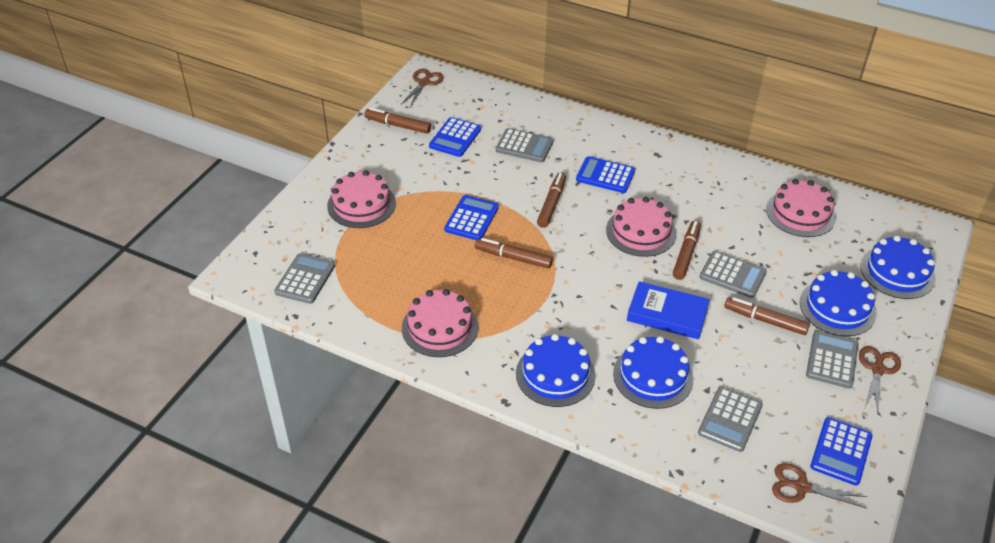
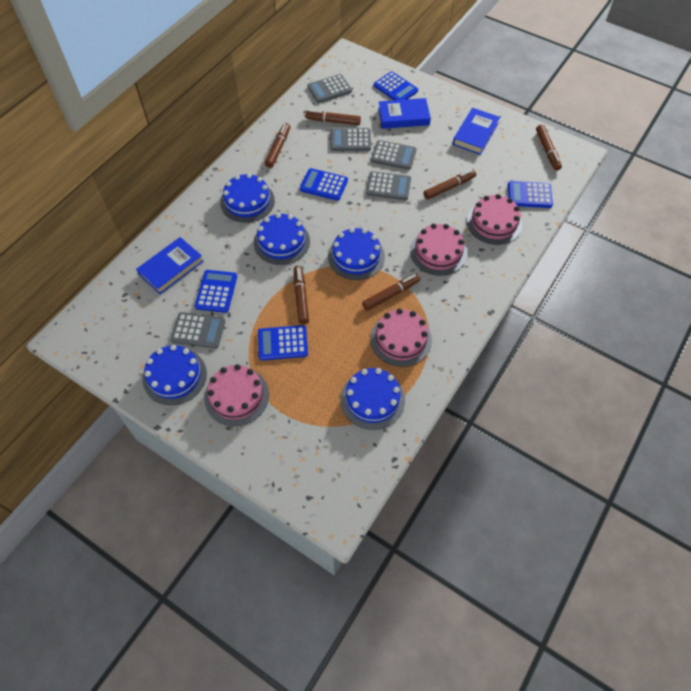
blue book: 1 -> 3
blue cake: 4 -> 5
blue calculator: 4 -> 5
brown marker: 5 -> 6
brown scissors: 3 -> 0

